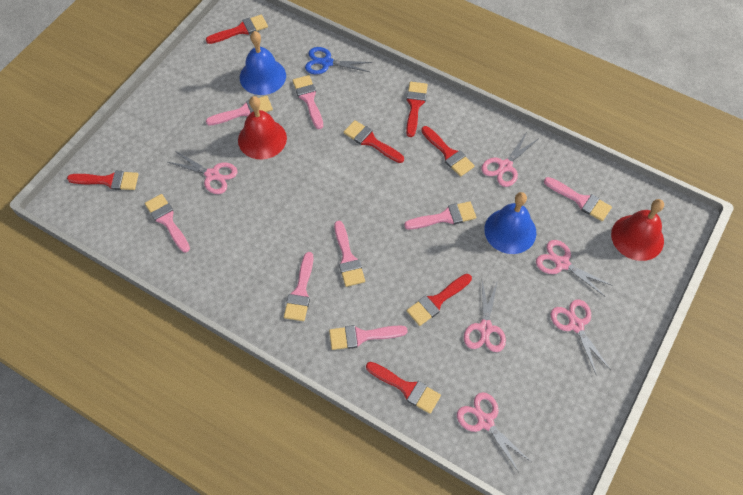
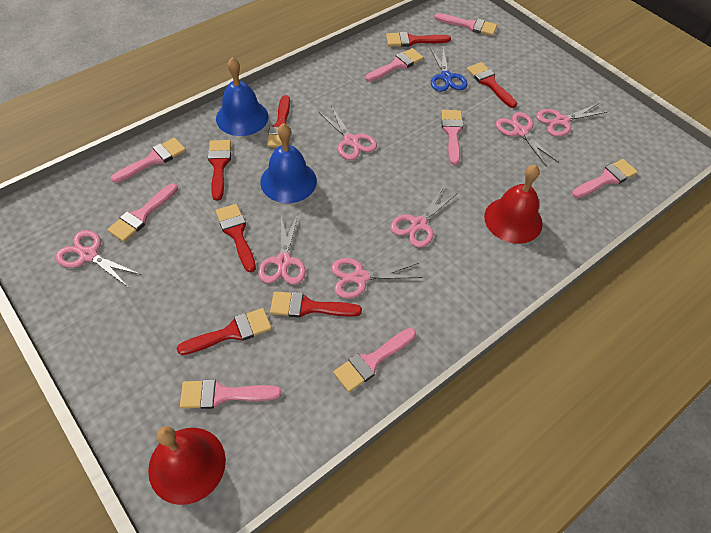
pink scissors: 6 -> 7

